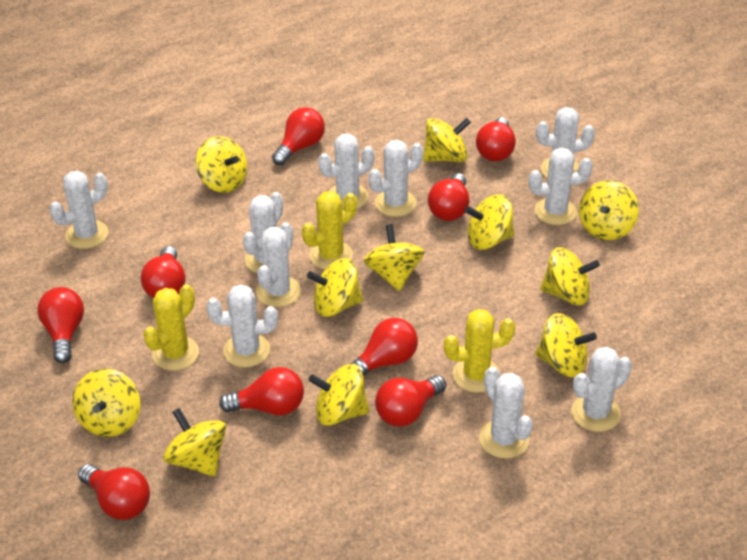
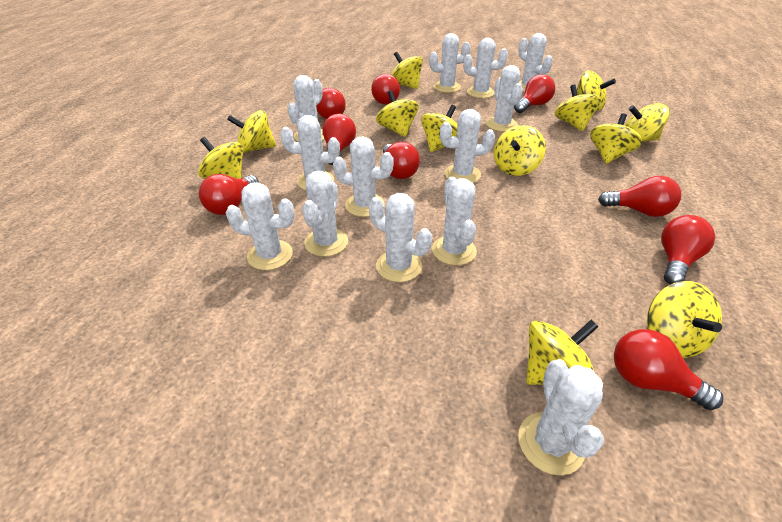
white cactus: 10 -> 13
yellow cactus: 3 -> 0
yellow spinning top: 11 -> 12

